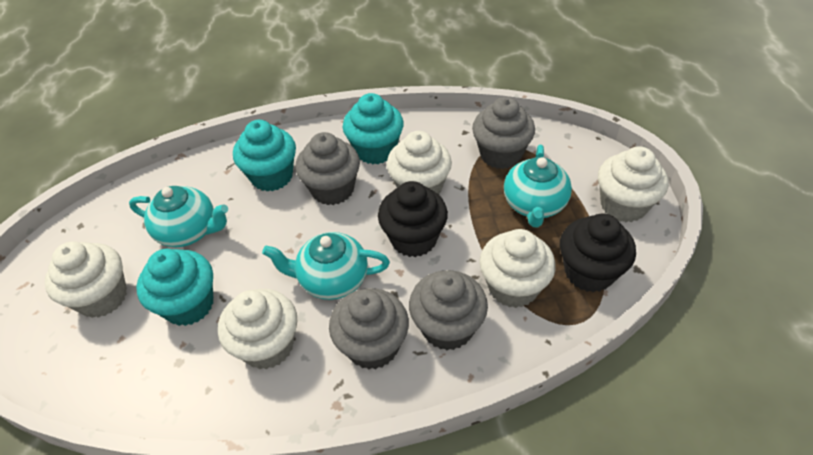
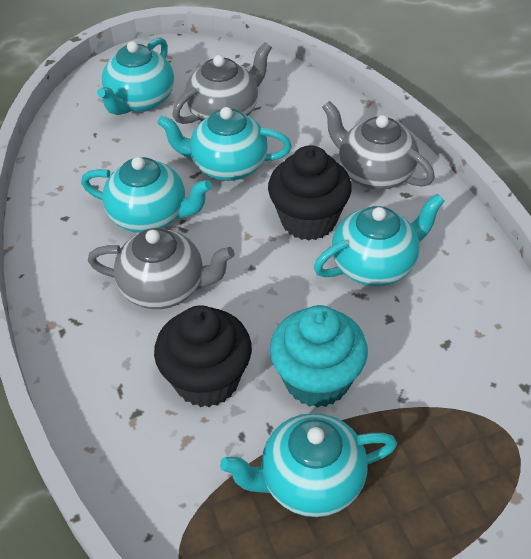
grey cupcake: 4 -> 0
grey teapot: 0 -> 3
turquoise cupcake: 3 -> 1
turquoise teapot: 3 -> 5
white cupcake: 5 -> 0

